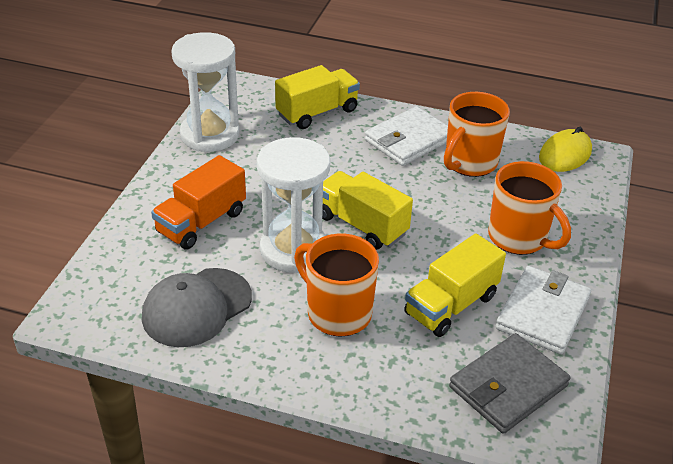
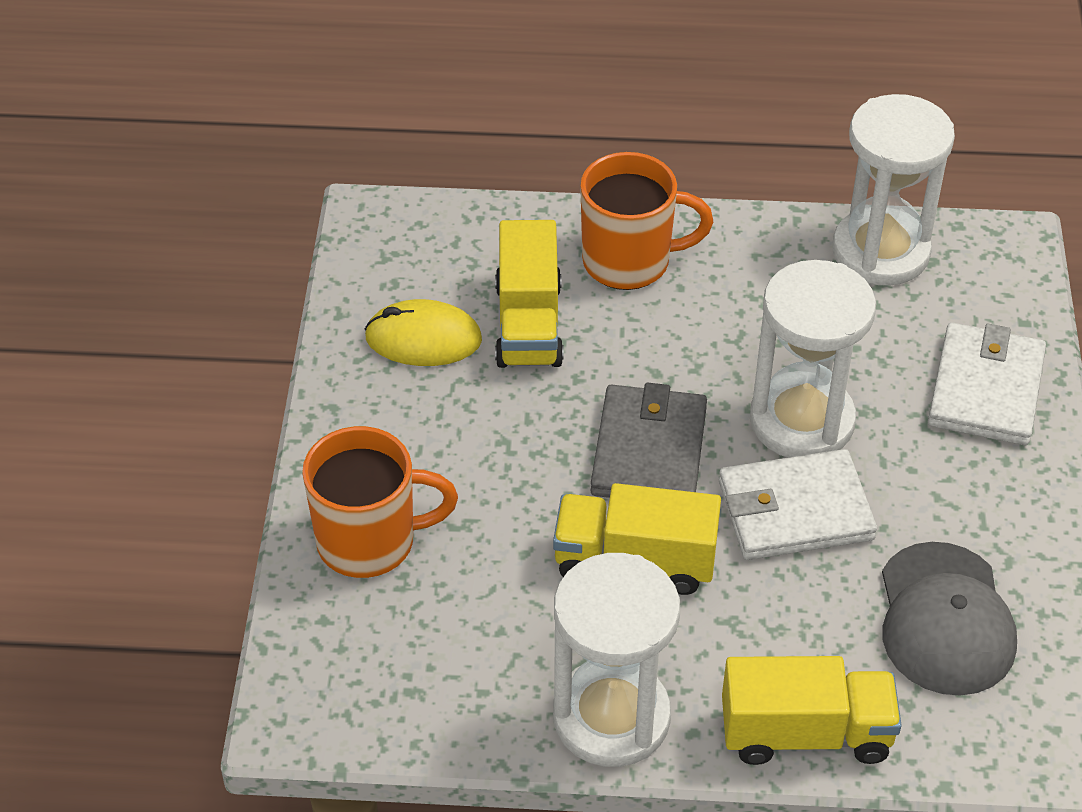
orange mug: 3 -> 2
orange truck: 1 -> 0
white hourglass: 2 -> 3

